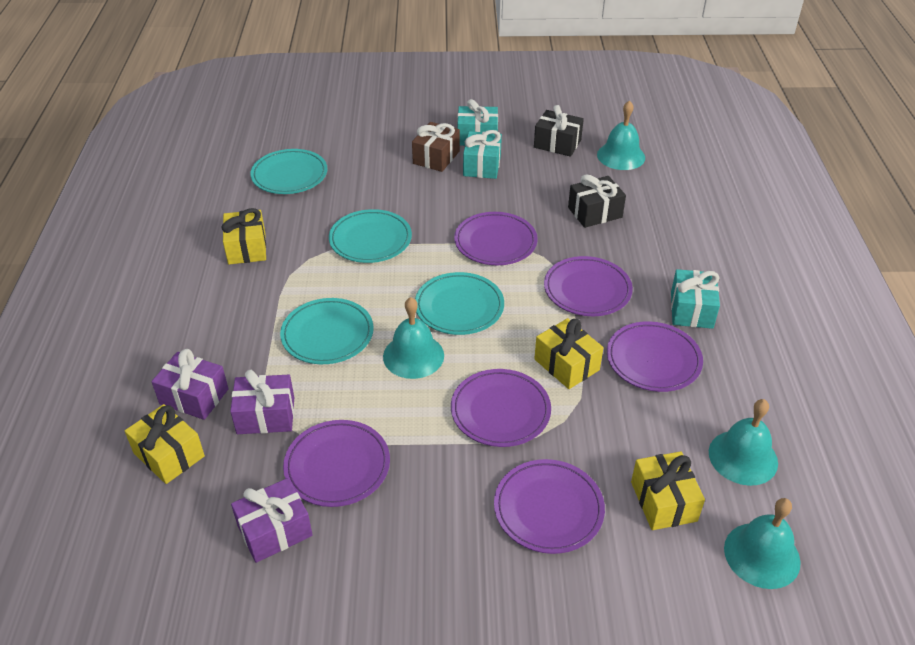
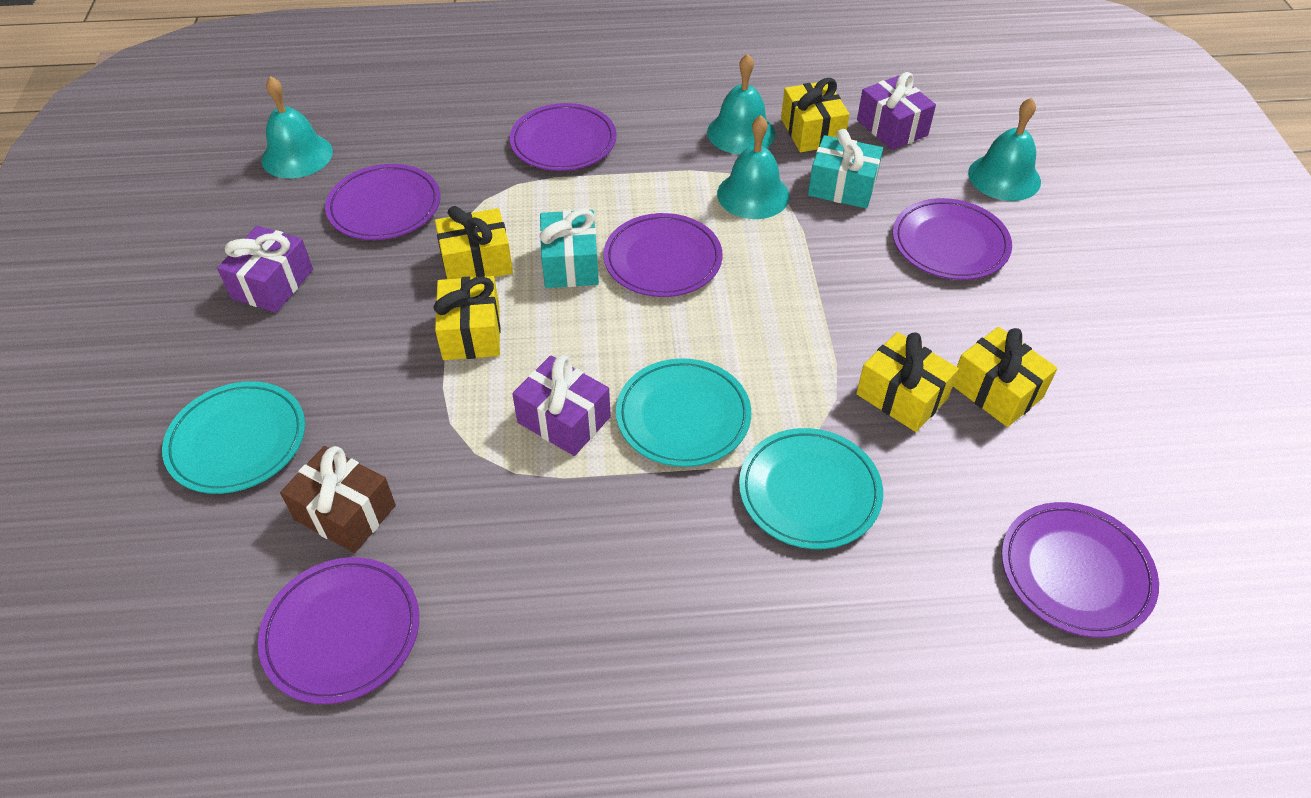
black gift: 2 -> 0
turquoise gift: 3 -> 2
turquoise plate: 4 -> 3
yellow gift: 4 -> 5

